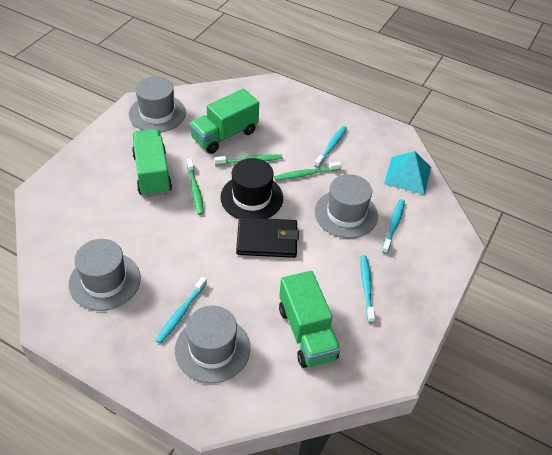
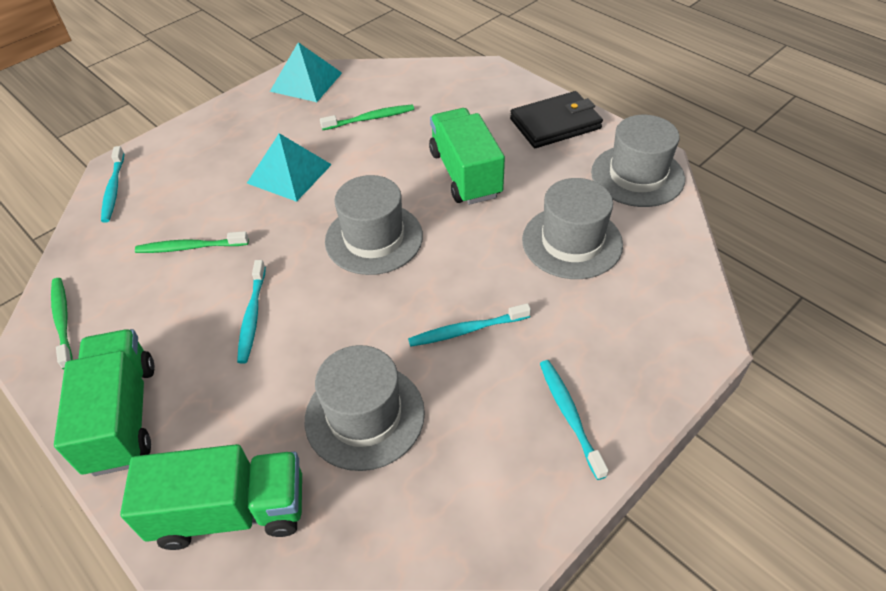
black hat: 1 -> 0
turquoise pyramid: 1 -> 2

